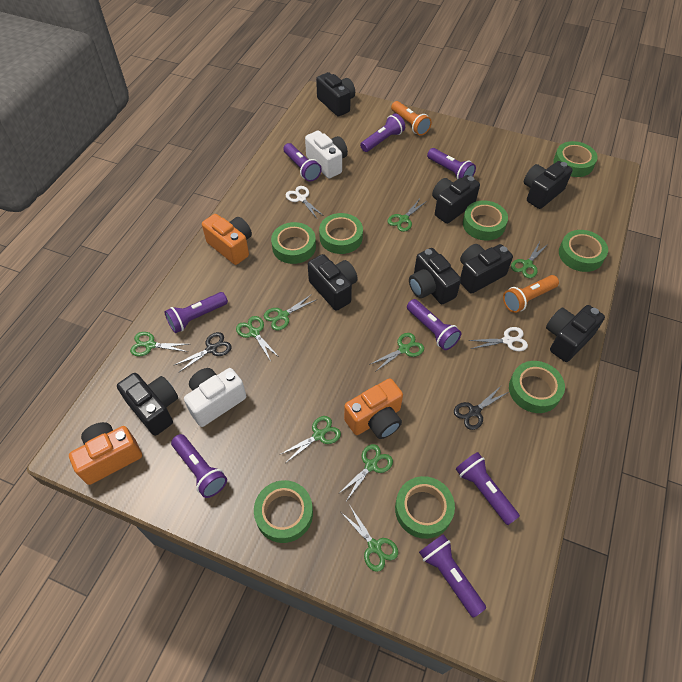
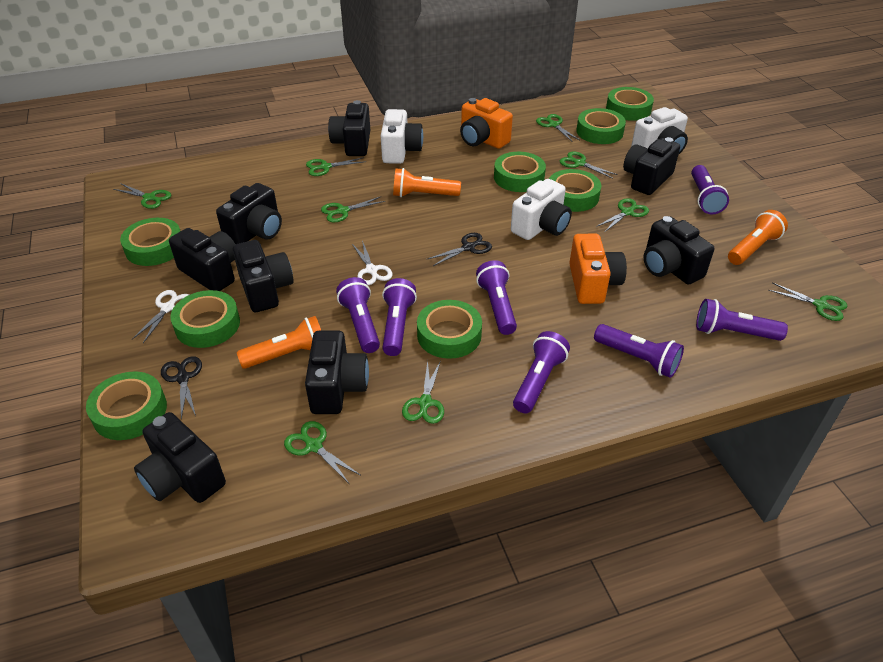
orange camera: 3 -> 2
orange flashlight: 2 -> 3
purple flashlight: 8 -> 7
white camera: 2 -> 3

